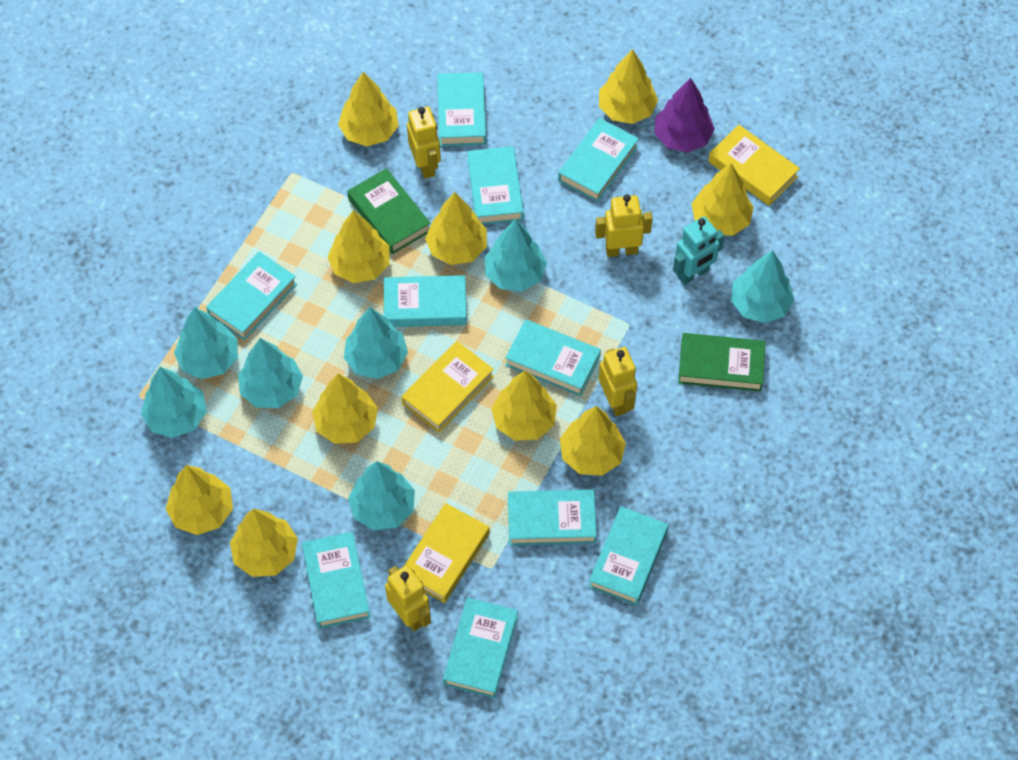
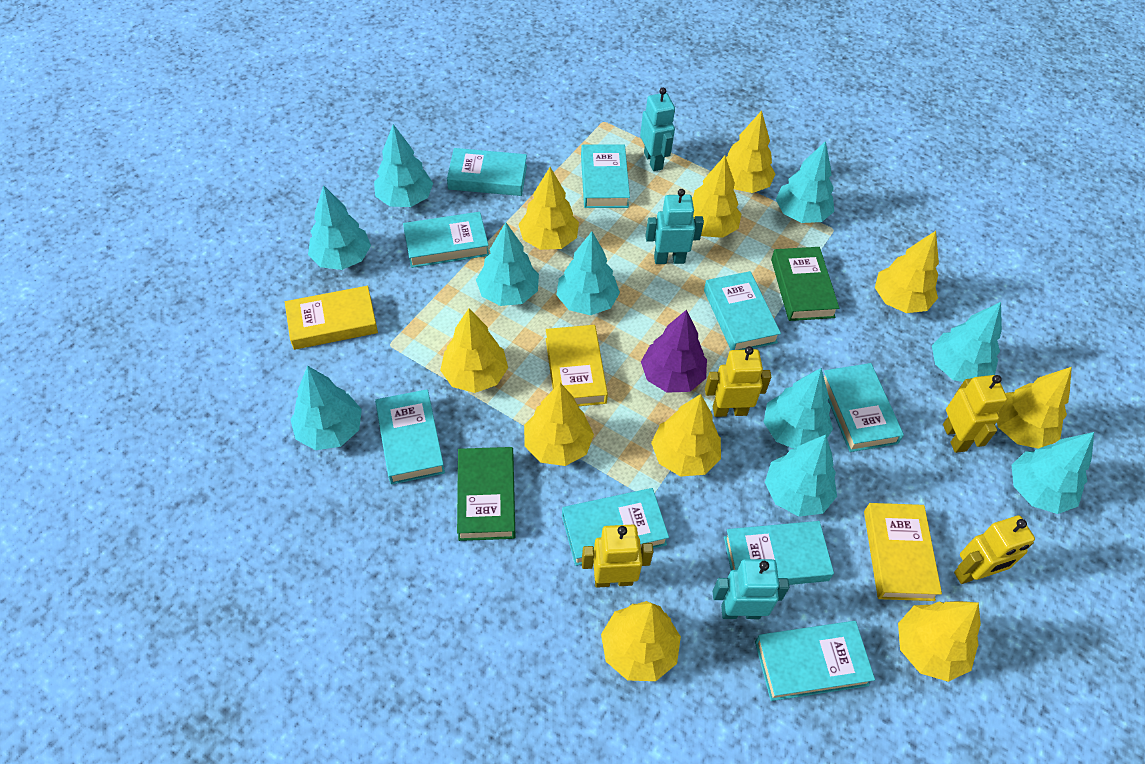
turquoise book: 10 -> 9
turquoise robot: 1 -> 3
turquoise tree: 7 -> 10

